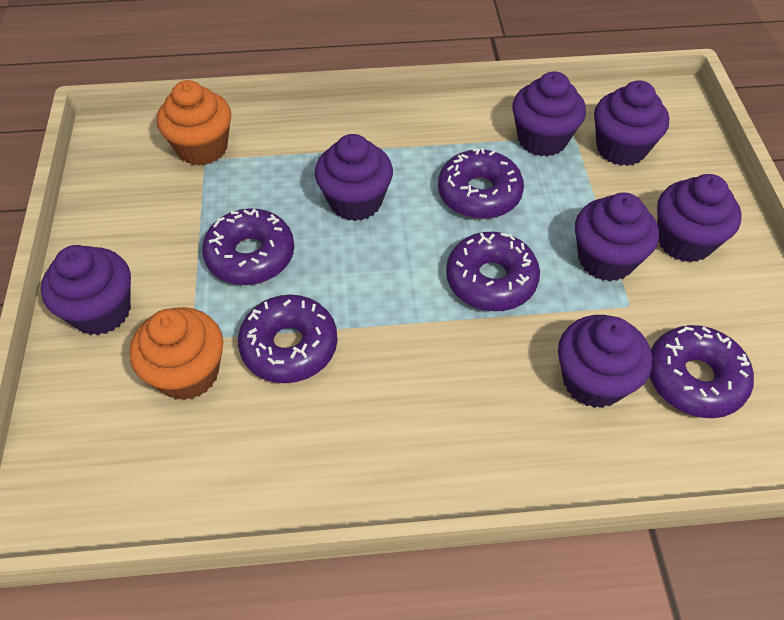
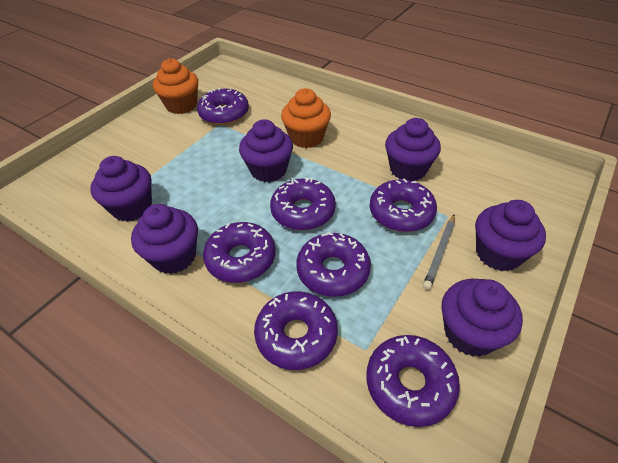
grey pencil: 0 -> 1
purple cupcake: 7 -> 6
purple donut: 5 -> 7

